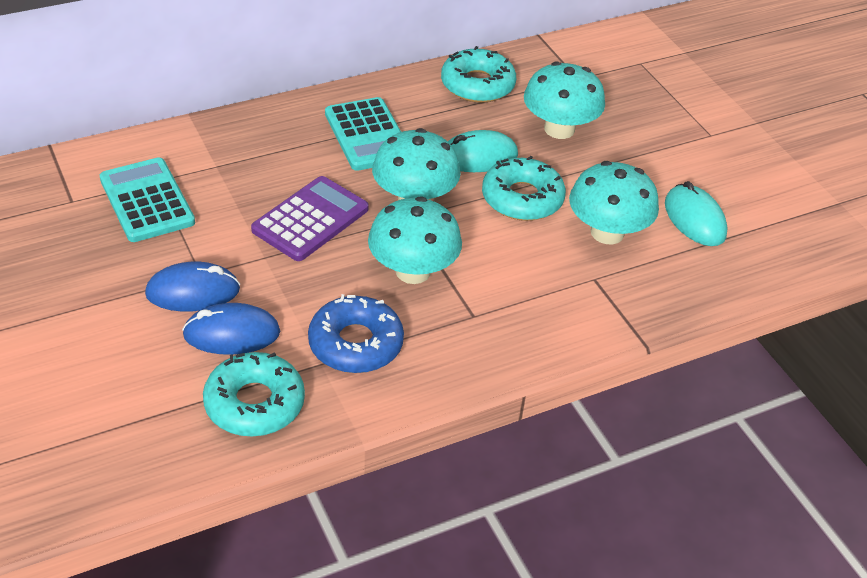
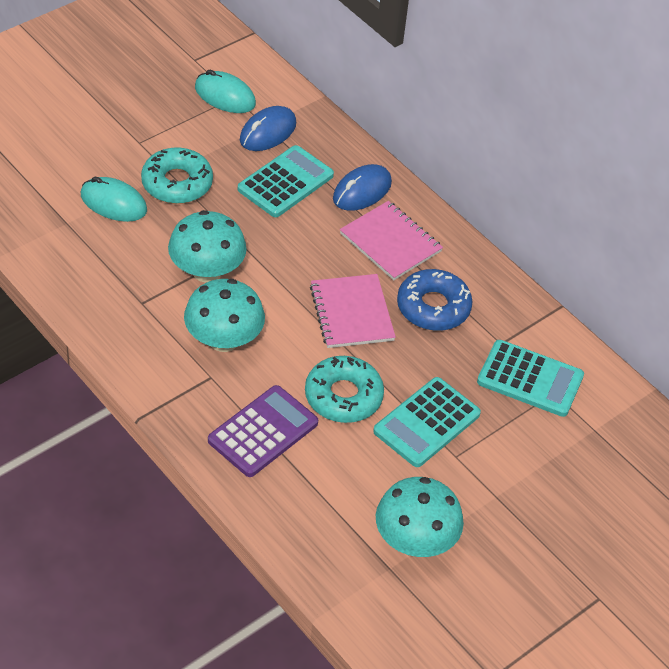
pink notebook: 0 -> 2
turquoise calculator: 2 -> 3
turquoise donut: 3 -> 2
turquoise mushroom: 4 -> 3

